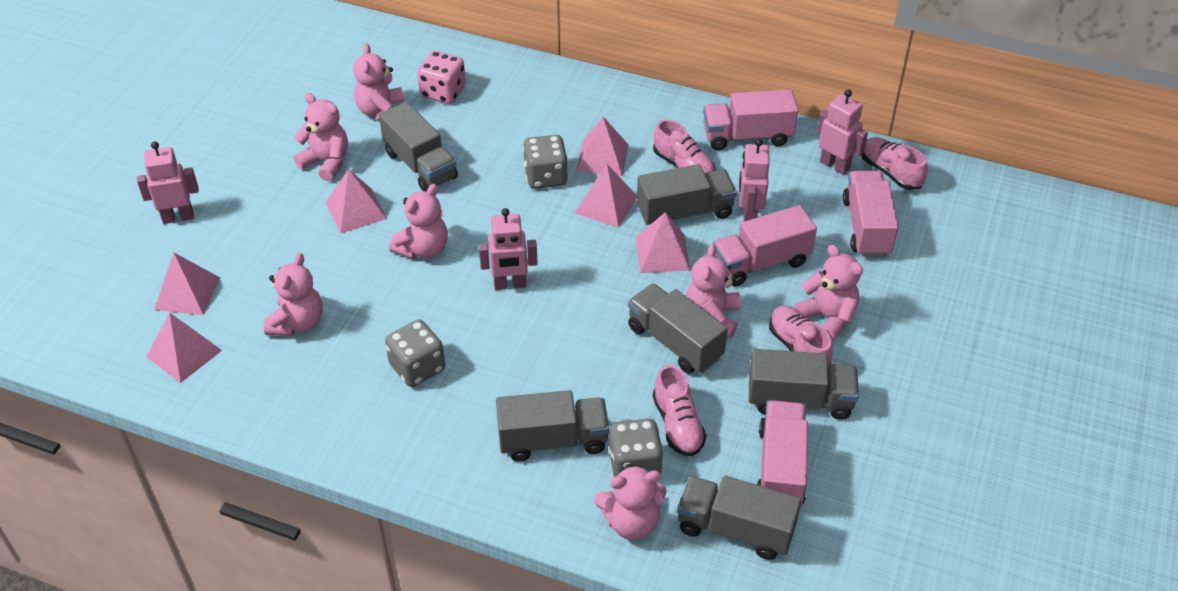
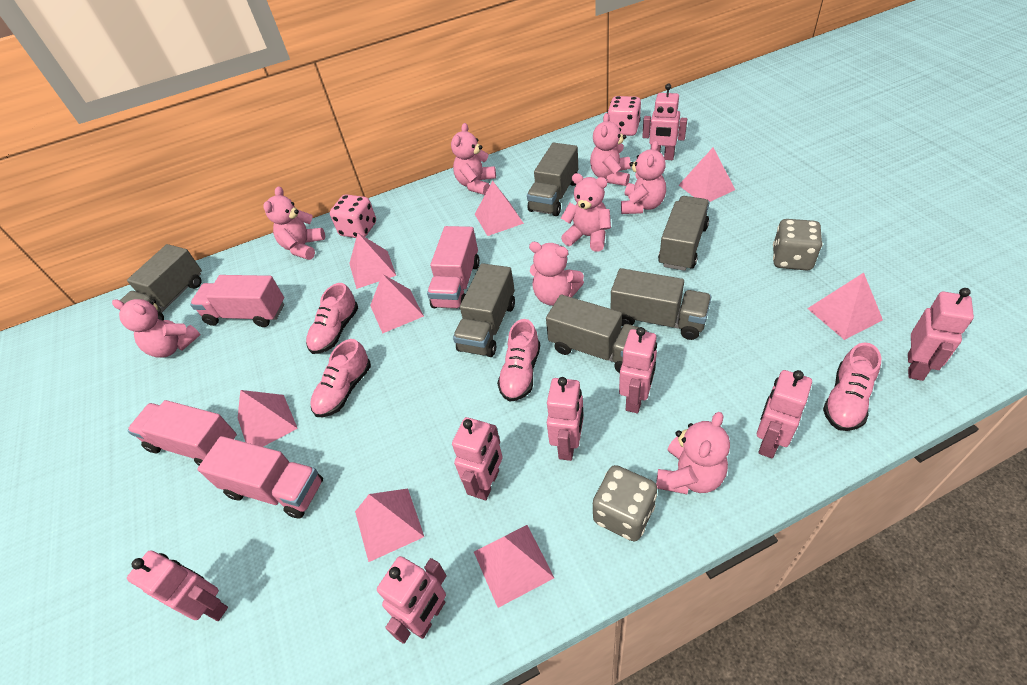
grey dice: 3 -> 2
pink dice: 1 -> 2
pink pyramid: 6 -> 8
pink robot: 4 -> 8
pink teddy bear: 7 -> 8

